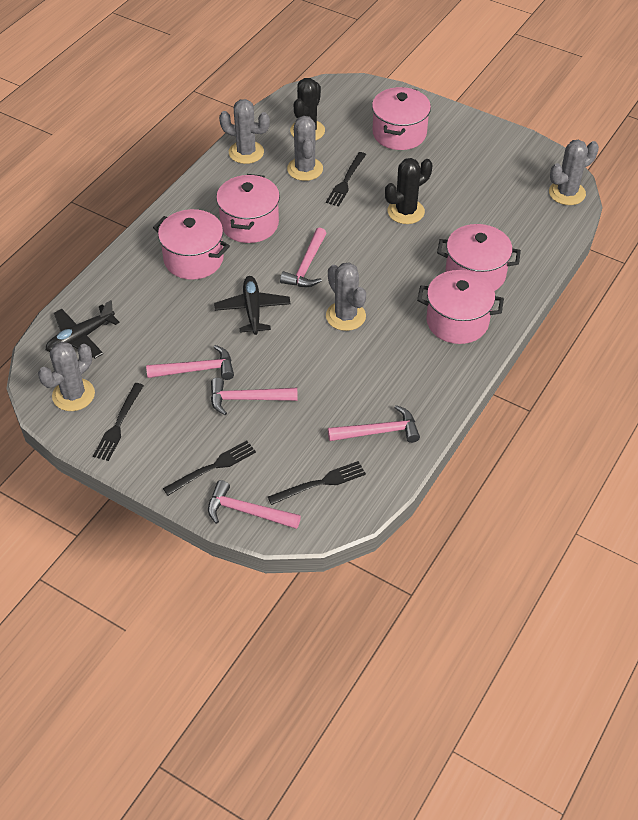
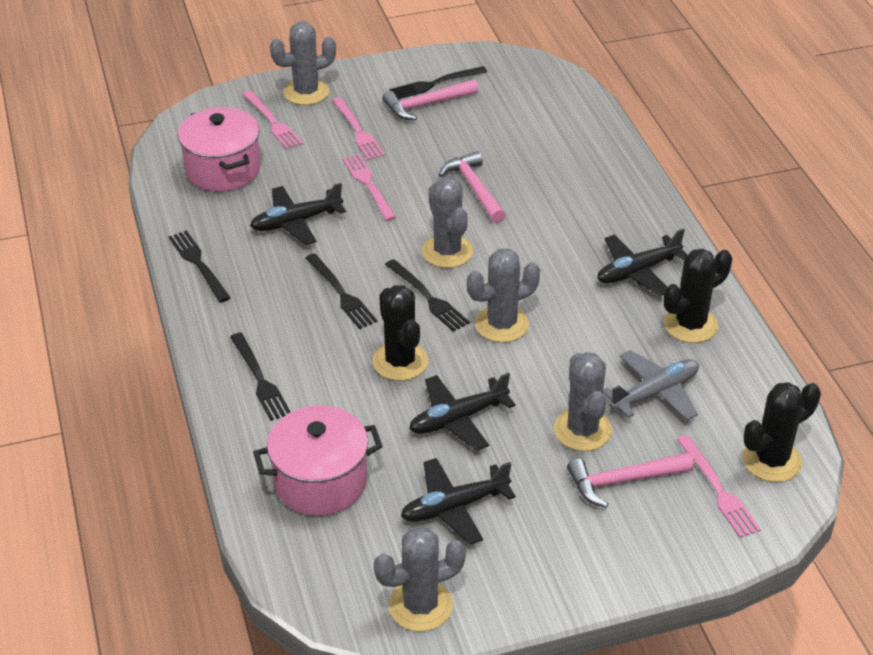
black cactus: 2 -> 3
black fork: 4 -> 5
black plane: 2 -> 4
grey plane: 0 -> 1
pink fork: 0 -> 4
pink hammer: 5 -> 3
pink pot: 5 -> 2

